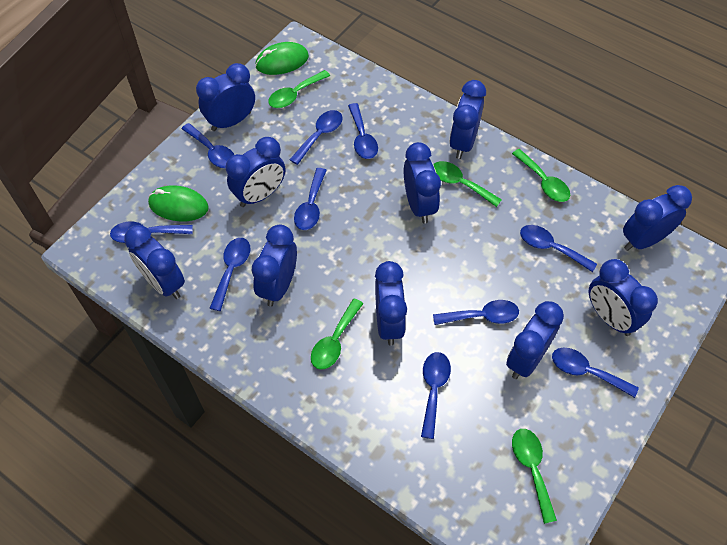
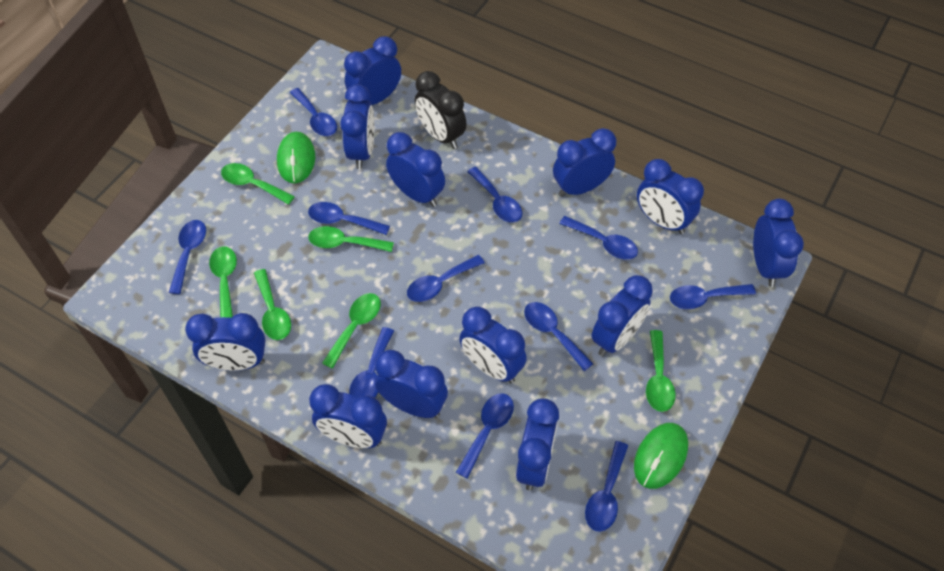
black clock: 0 -> 1
blue clock: 10 -> 12
blue spoon: 10 -> 11
green spoon: 5 -> 6

